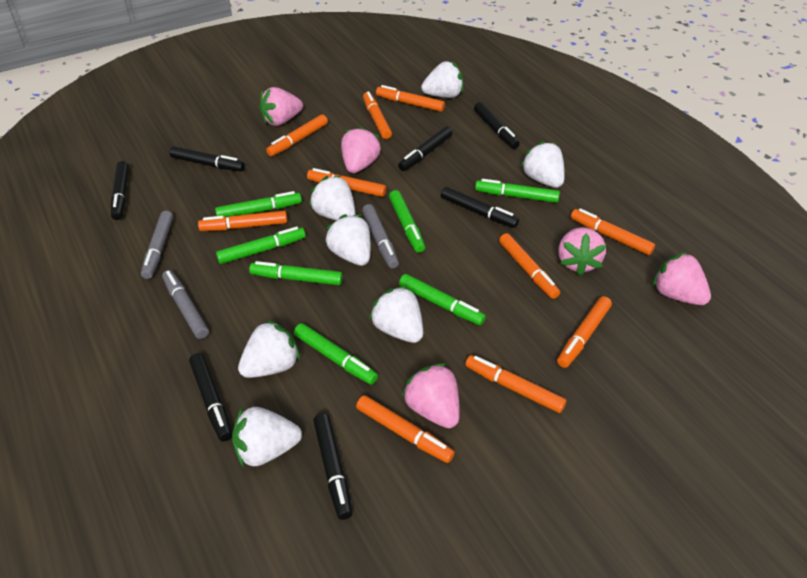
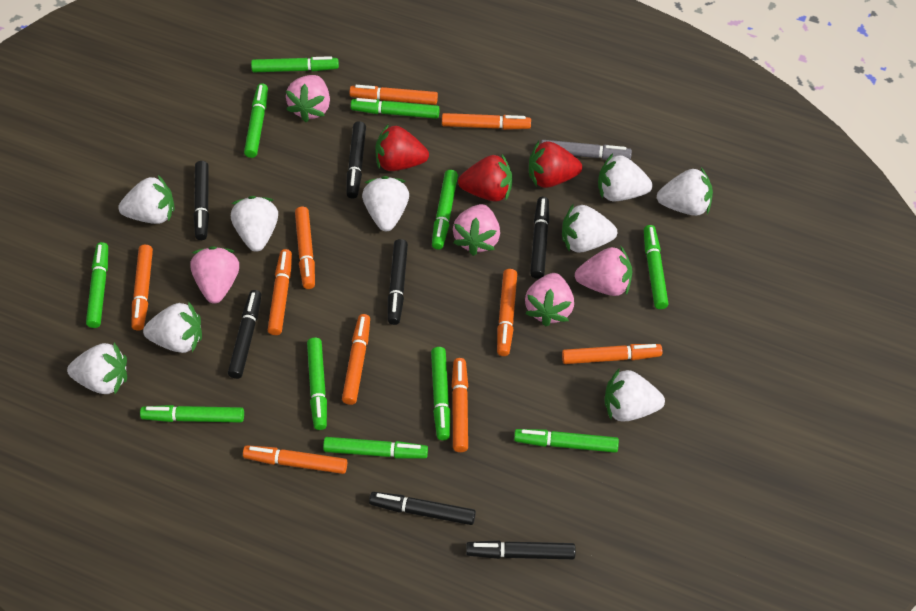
green marker: 7 -> 11
grey marker: 3 -> 1
red strawberry: 0 -> 3
white strawberry: 7 -> 9

